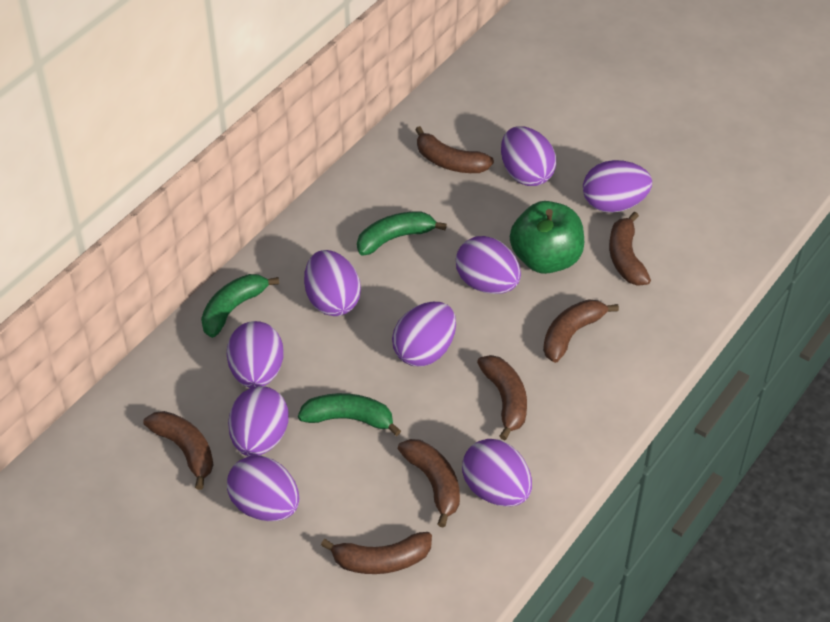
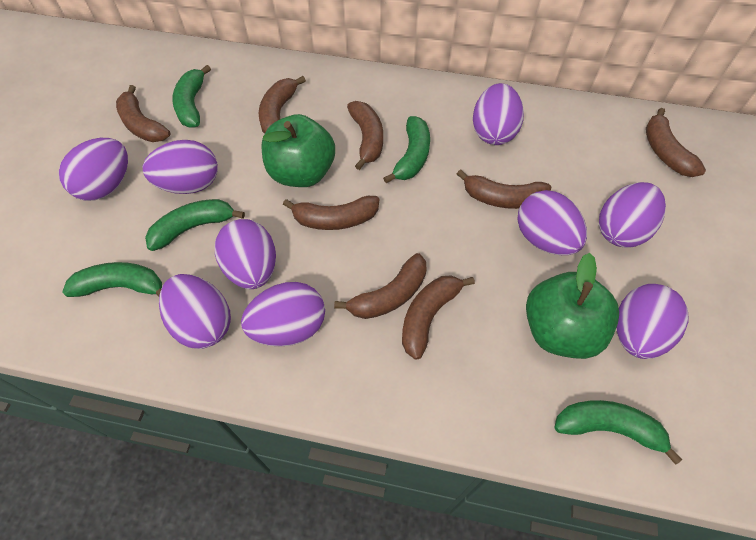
brown banana: 7 -> 8
green apple: 1 -> 2
green banana: 3 -> 5

